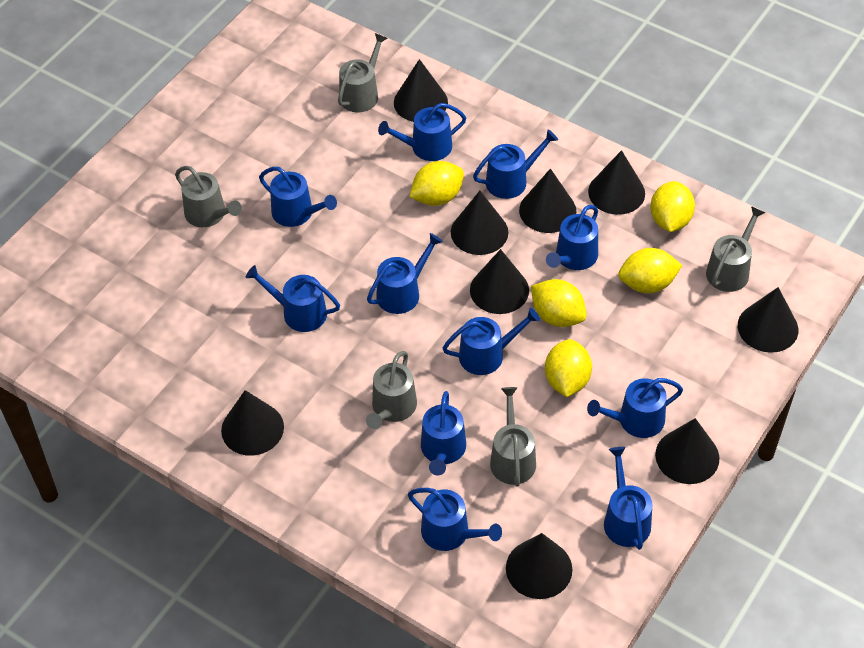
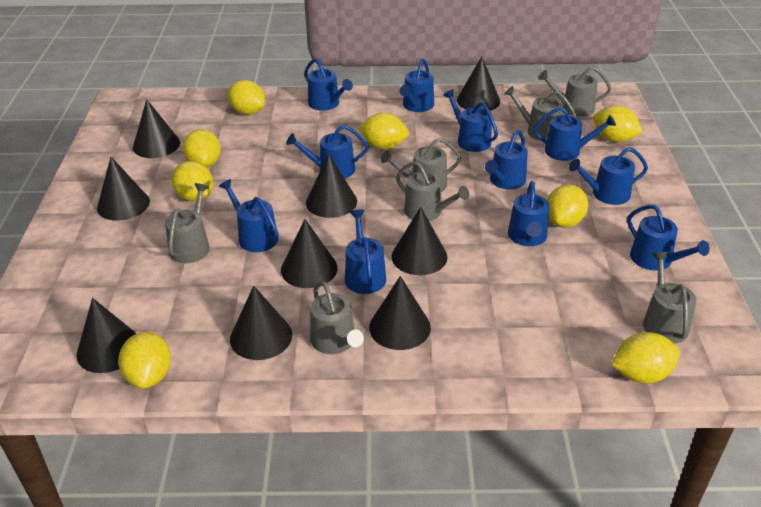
grey watering can: 5 -> 7
yellow lemon: 5 -> 8

